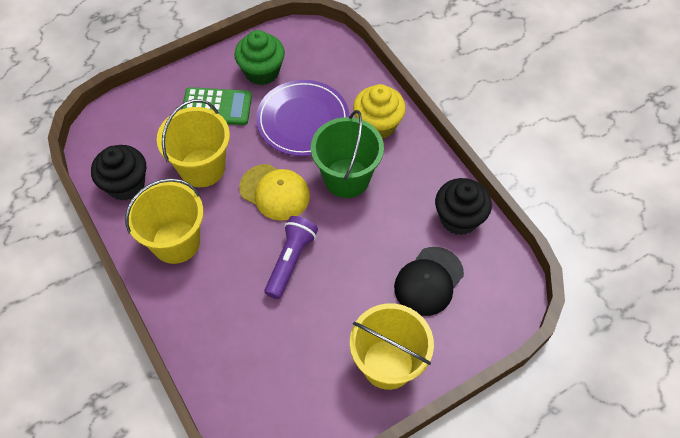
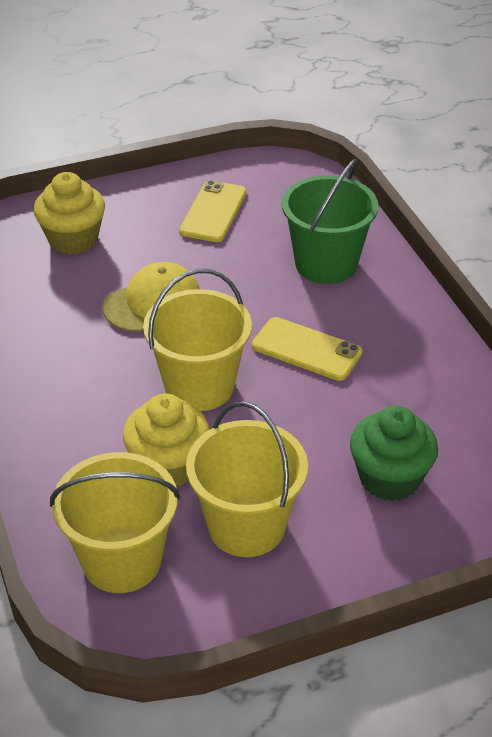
black cap: 1 -> 0
black cupcake: 2 -> 0
green calculator: 1 -> 0
purple flashlight: 1 -> 0
purple plate: 1 -> 0
yellow cupcake: 1 -> 2
yellow phone: 0 -> 2

